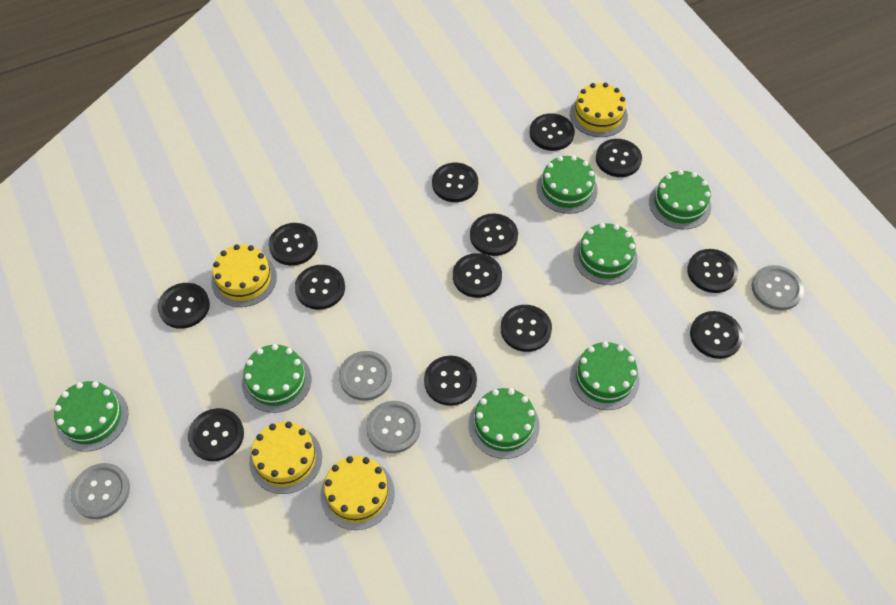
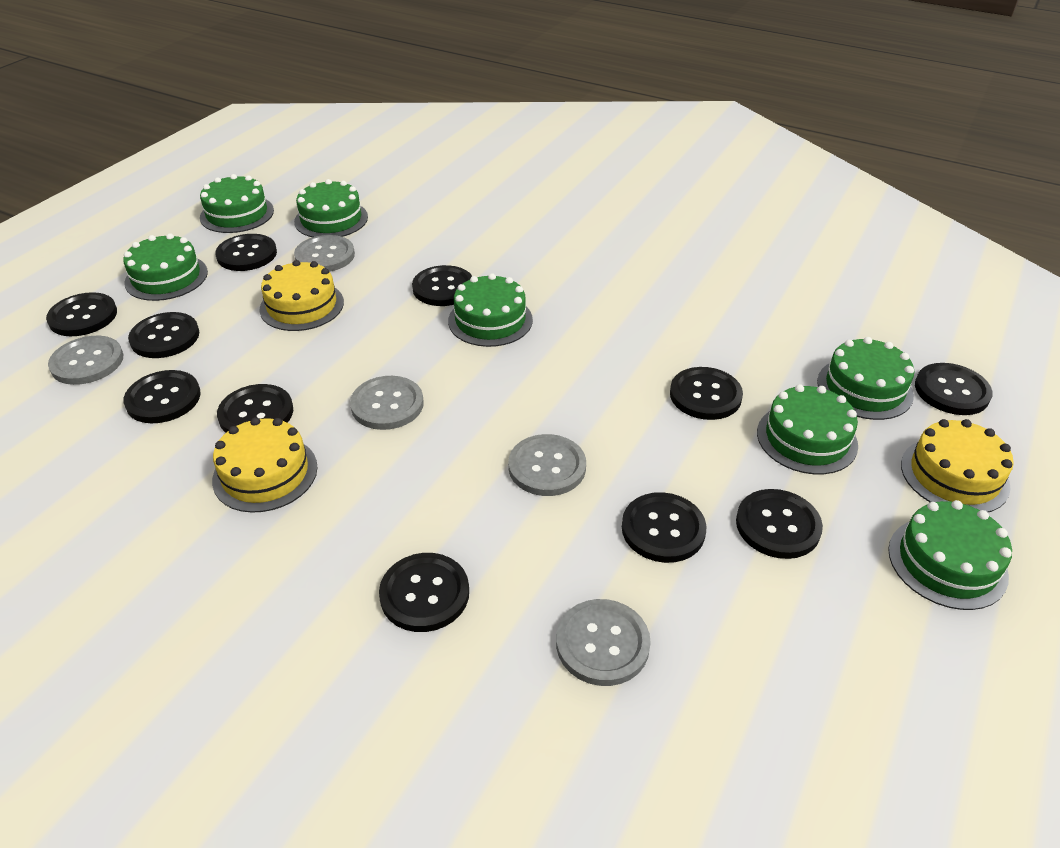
black button: 13 -> 11
grey button: 4 -> 5
yellow cake: 4 -> 3

